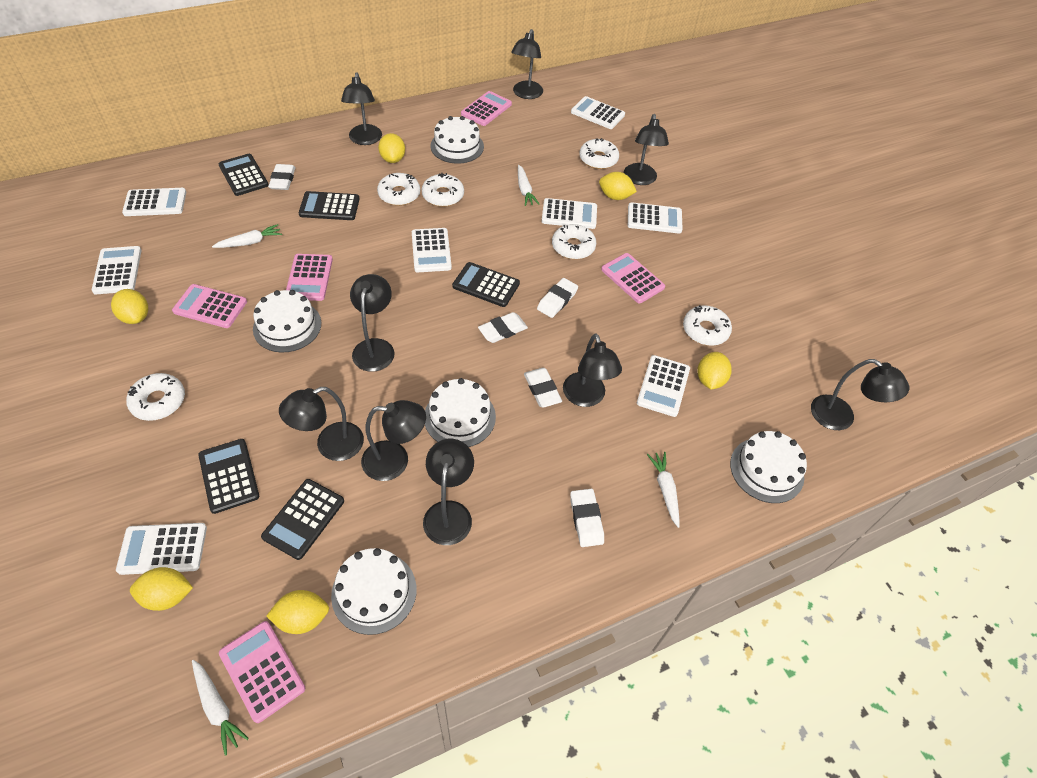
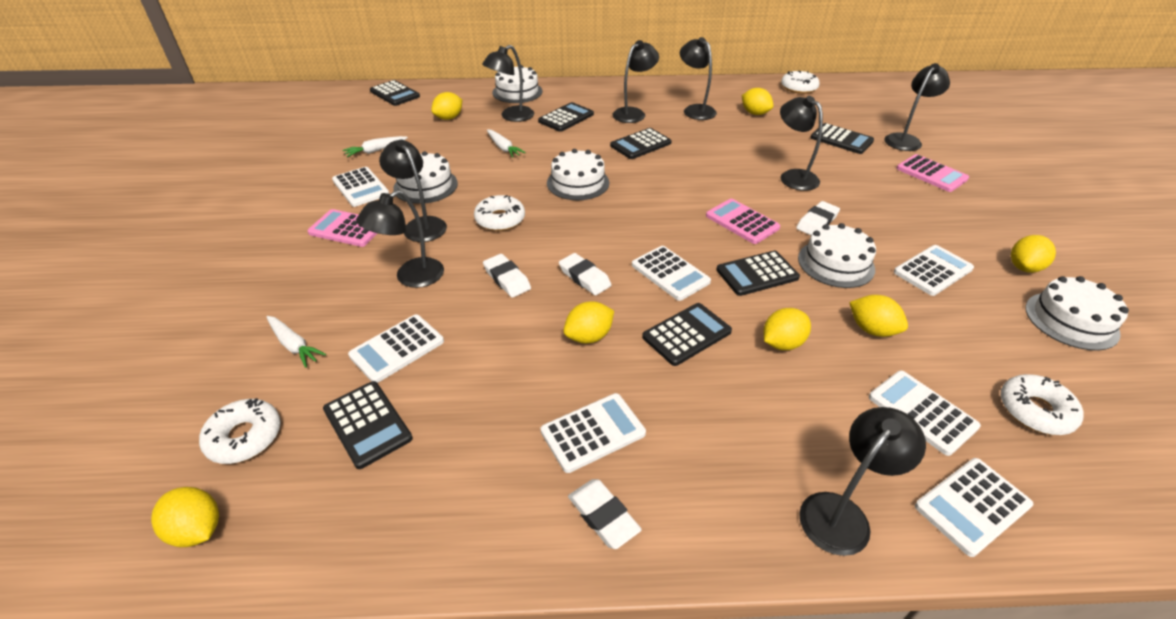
black calculator: 5 -> 7
black lamp: 9 -> 8
pink calculator: 5 -> 3
white calculator: 8 -> 7
white carrot: 4 -> 3
white donut: 6 -> 4
white eraser: 5 -> 4
yellow lemon: 6 -> 7

